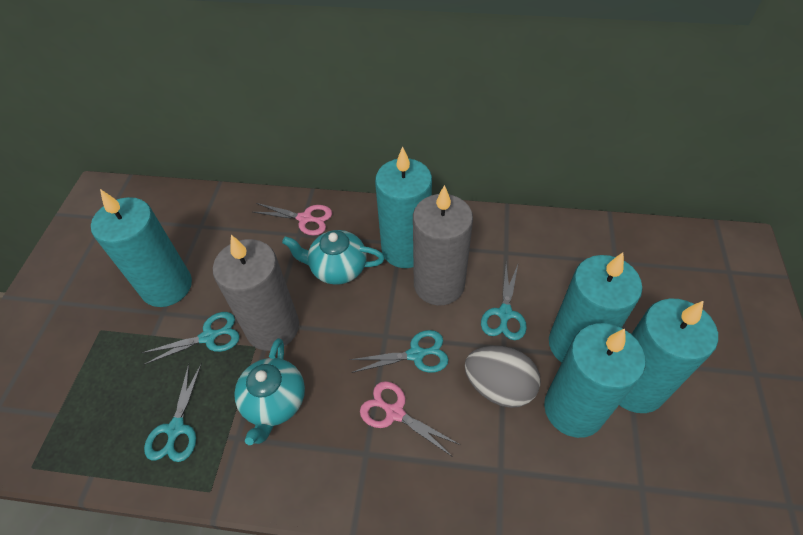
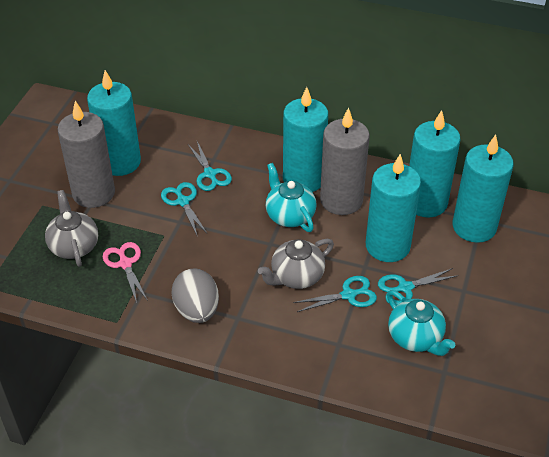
grey teapot: 0 -> 2
pink scissors: 2 -> 1

